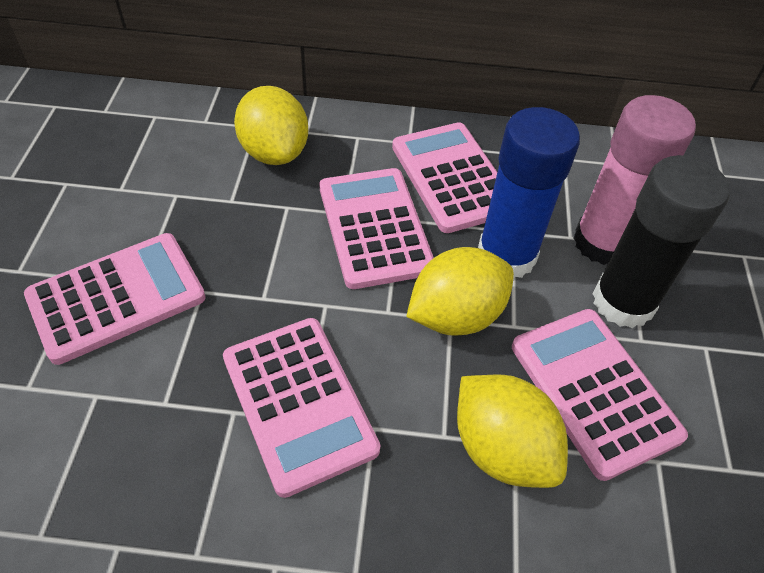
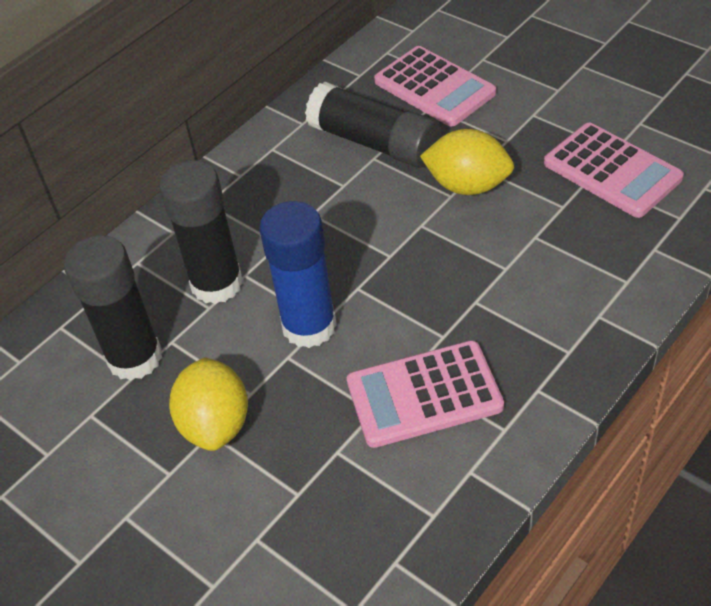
black glue stick: 1 -> 3
pink calculator: 5 -> 3
pink glue stick: 1 -> 0
yellow lemon: 3 -> 2

